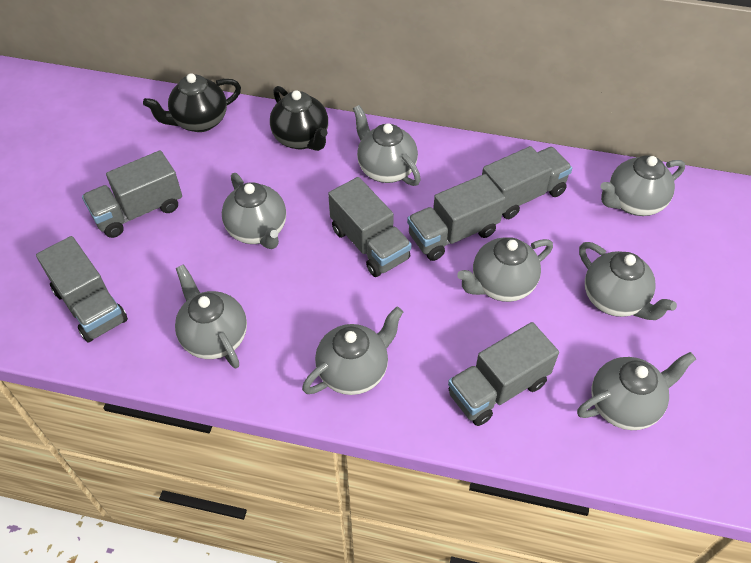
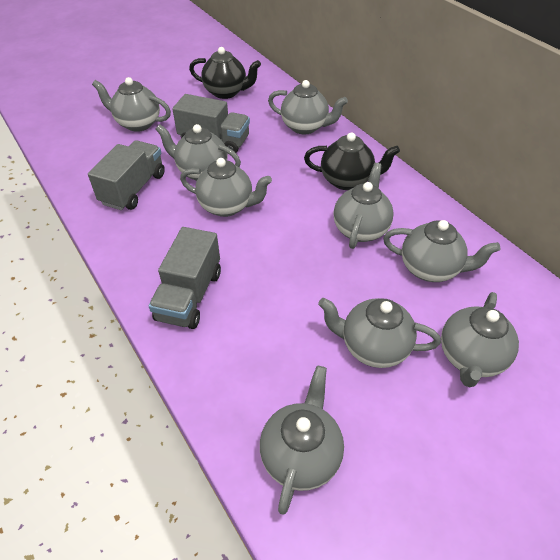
grey teapot: 8 -> 9
grey truck: 6 -> 3

